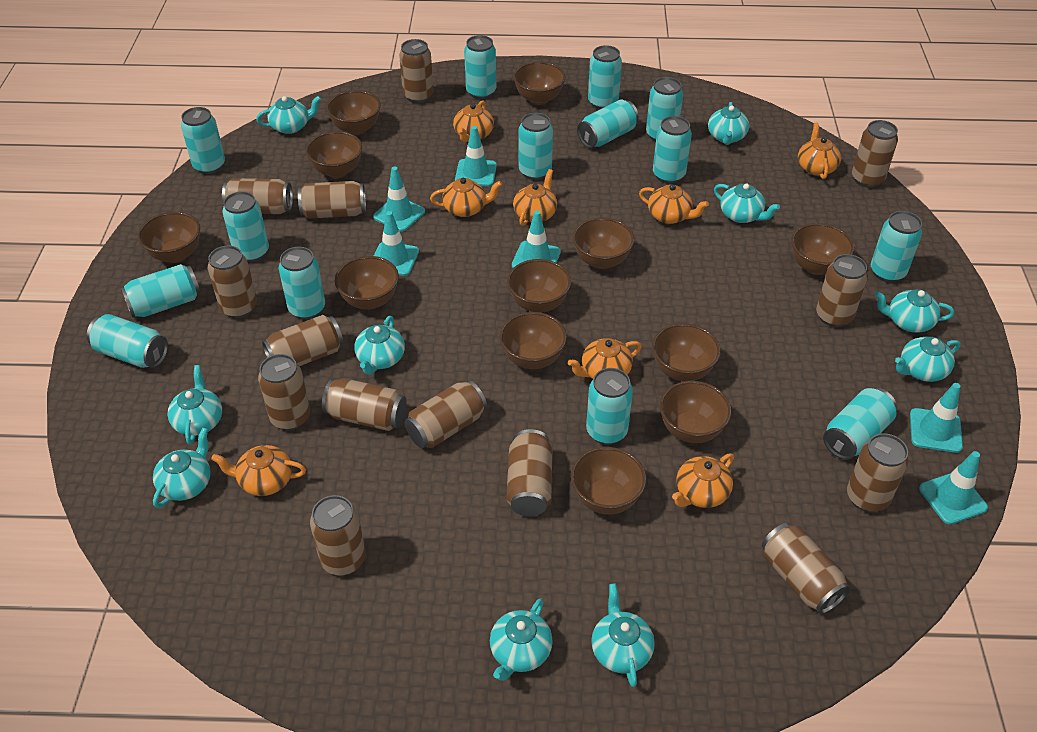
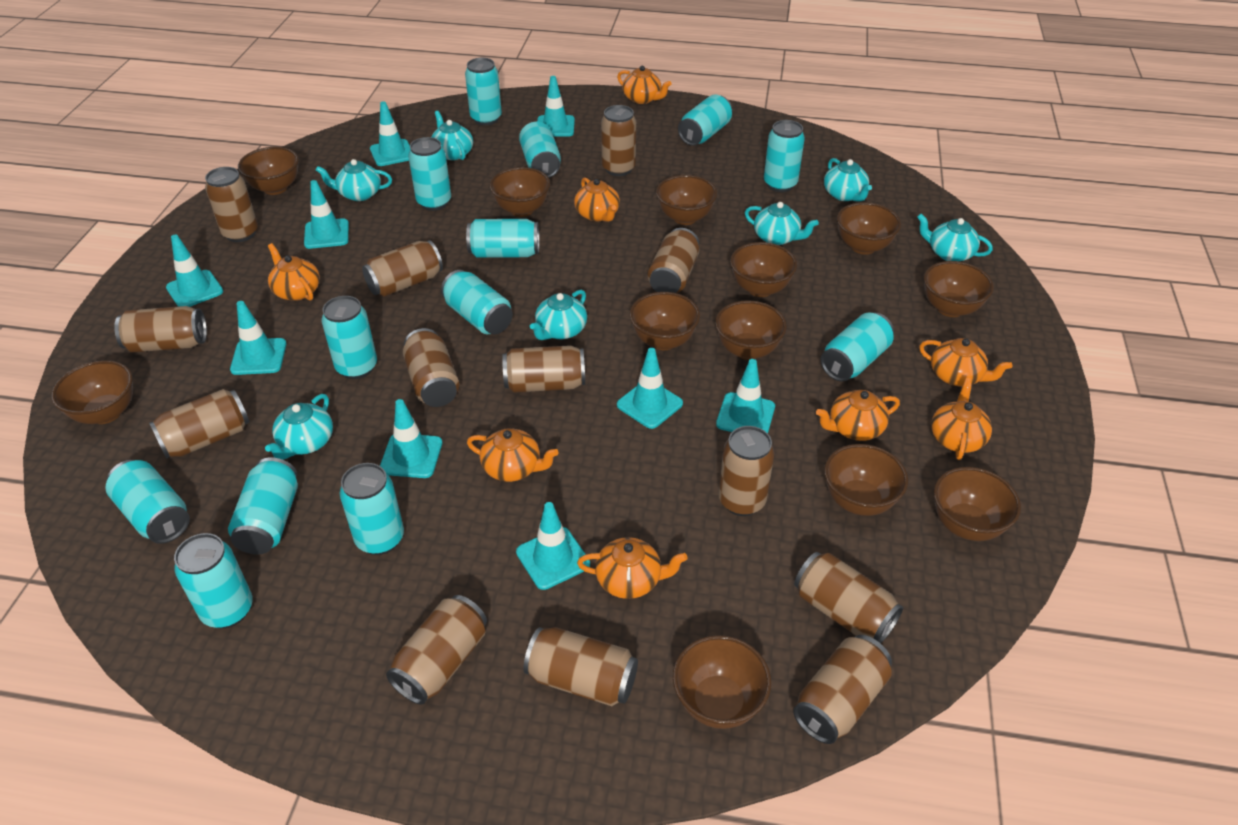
brown can: 14 -> 13
turquoise can: 14 -> 13
turquoise teapot: 10 -> 7
turquoise traffic cone: 6 -> 9

